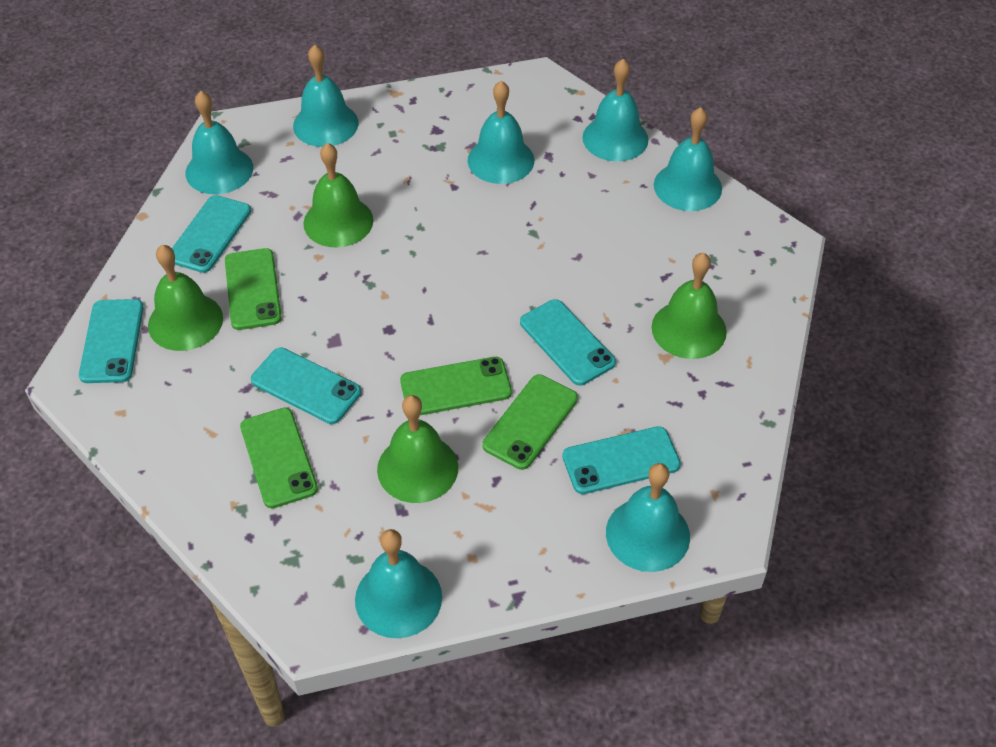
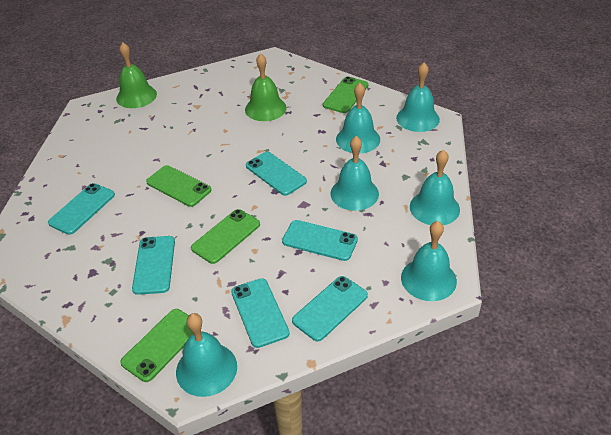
green bell: 4 -> 2
turquoise bell: 7 -> 6
turquoise phone: 5 -> 6

